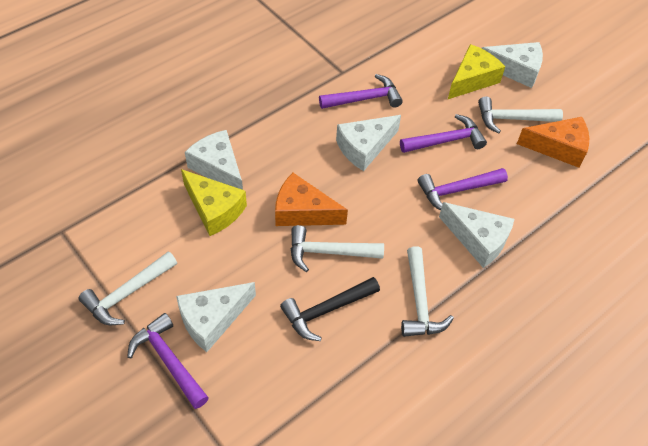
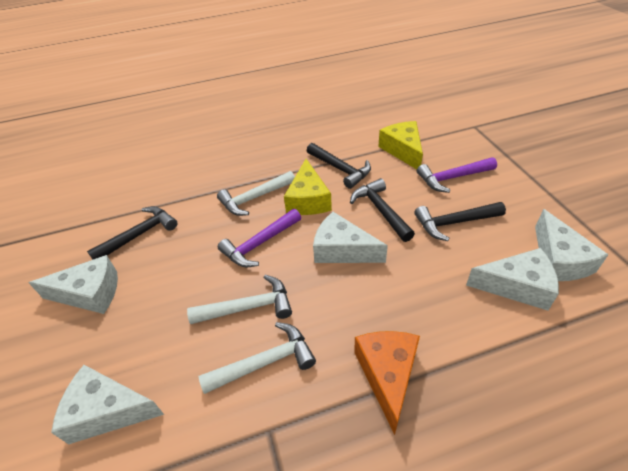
black hammer: 1 -> 4
orange cheese: 2 -> 1
purple hammer: 4 -> 2
white hammer: 4 -> 3

